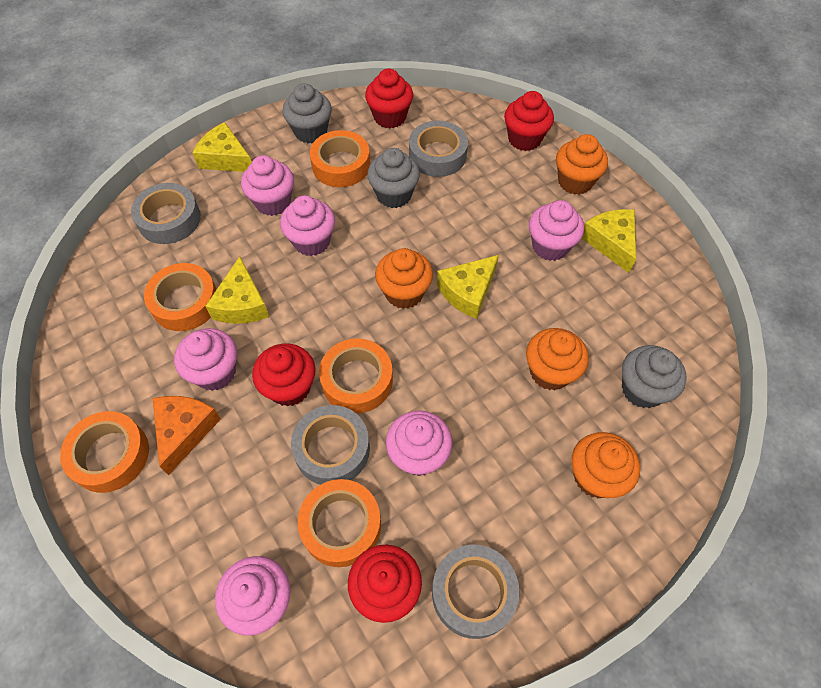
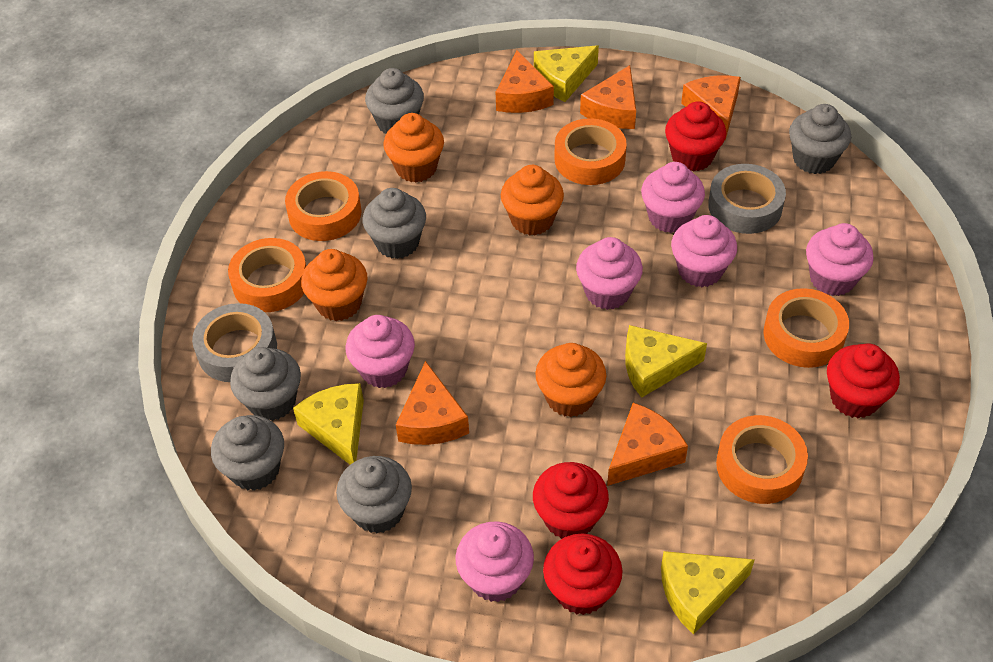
grey cupcake: 3 -> 6
grey tape: 4 -> 2
orange cheese: 1 -> 5

